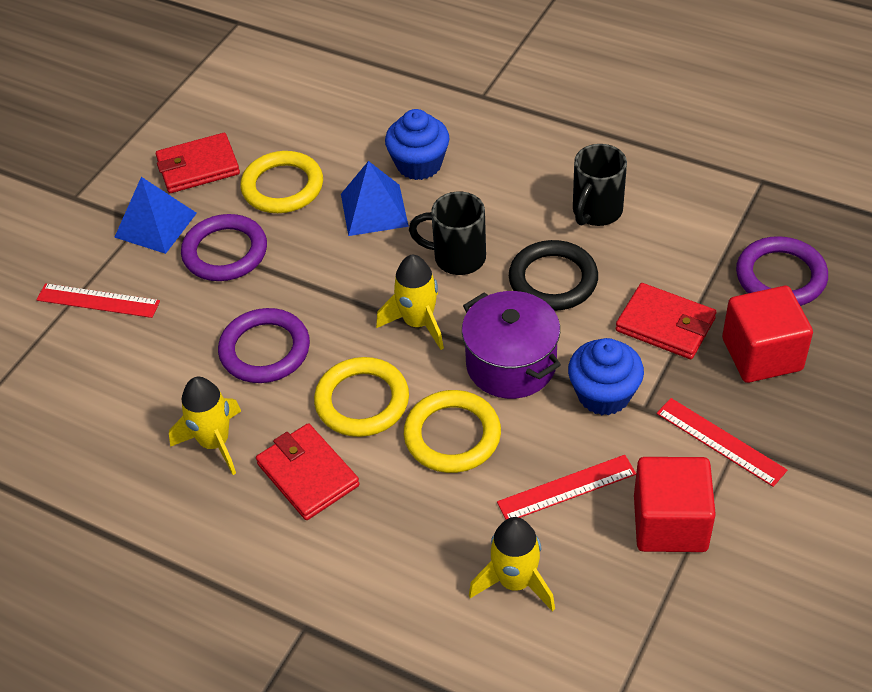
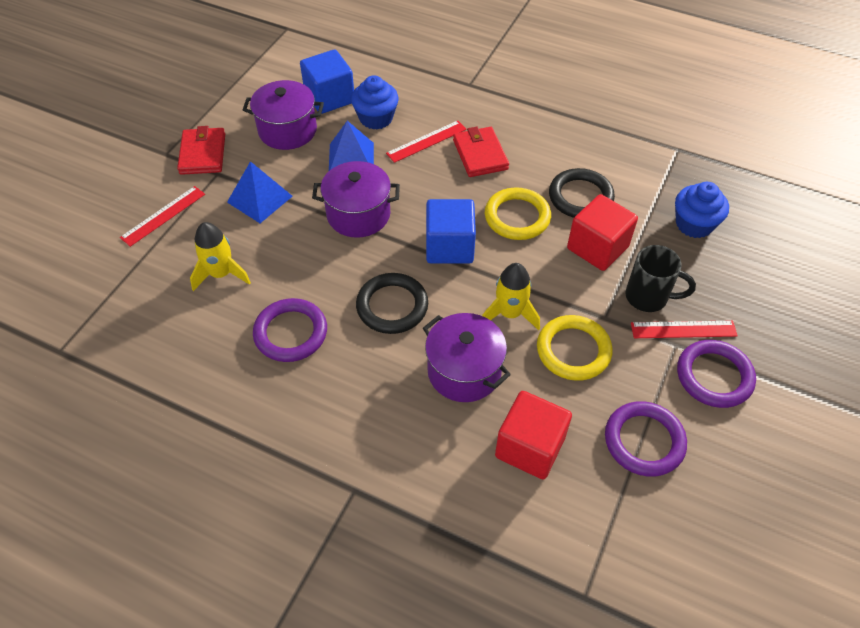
black mug: 2 -> 1
black ring: 1 -> 2
blue cube: 0 -> 2
purple pot: 1 -> 3
red wallet: 3 -> 2
yellow ring: 3 -> 2
yellow rocket: 3 -> 2

